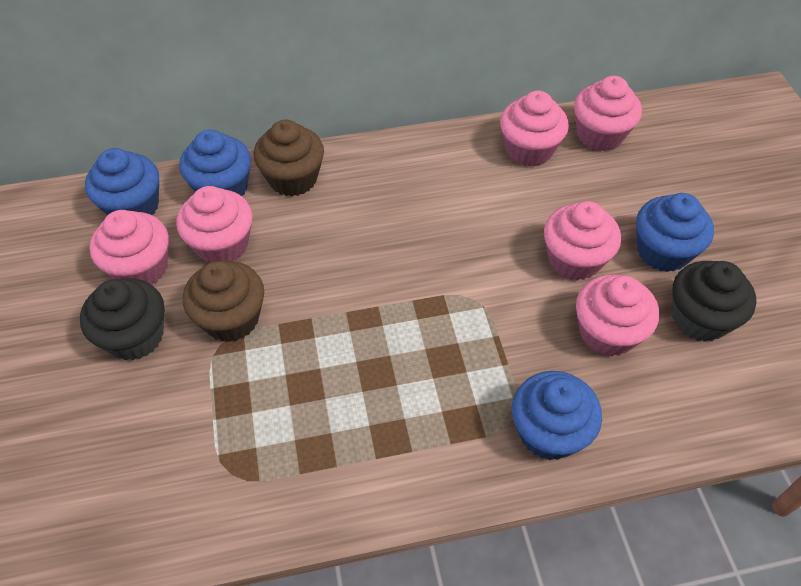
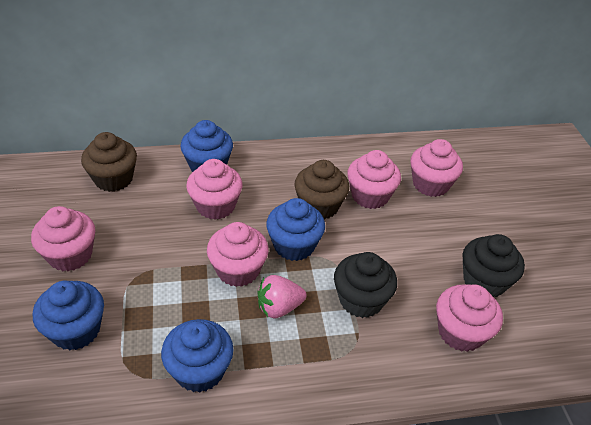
pink strawberry: 0 -> 1

